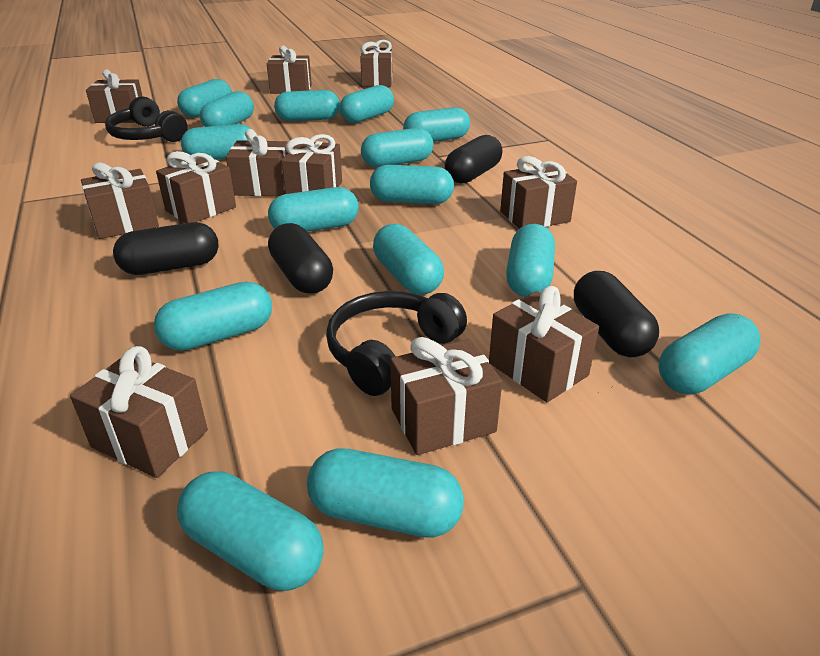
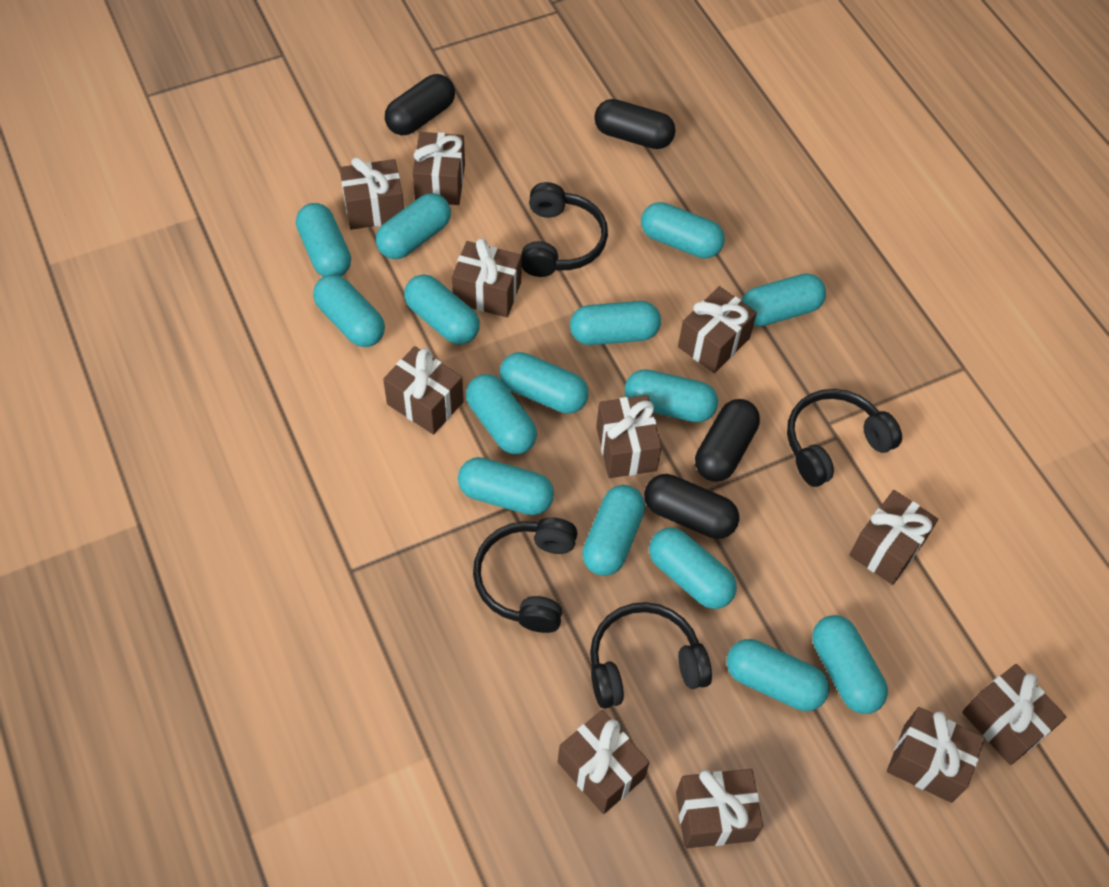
black headphones: 2 -> 4

